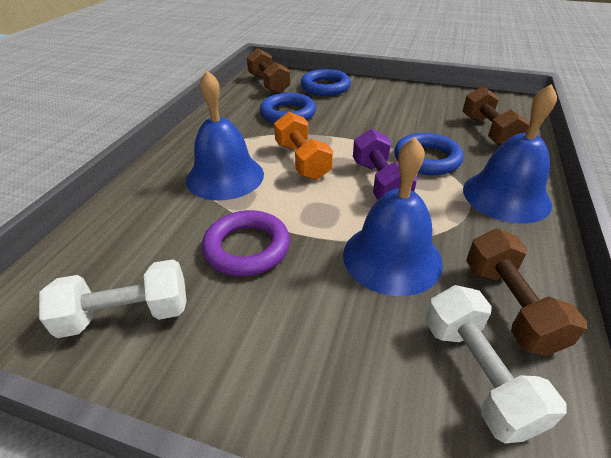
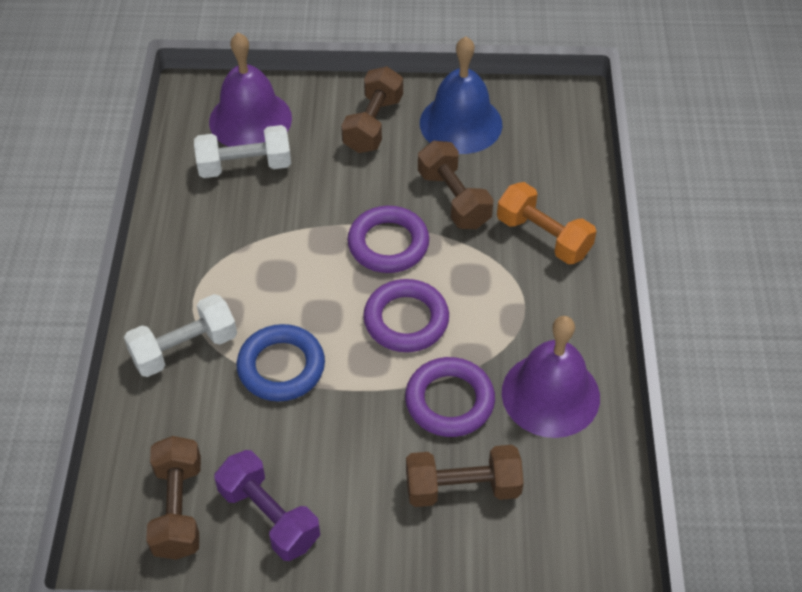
blue bell: 3 -> 1
blue ring: 3 -> 1
brown dumbbell: 3 -> 4
purple bell: 0 -> 2
purple ring: 1 -> 3

